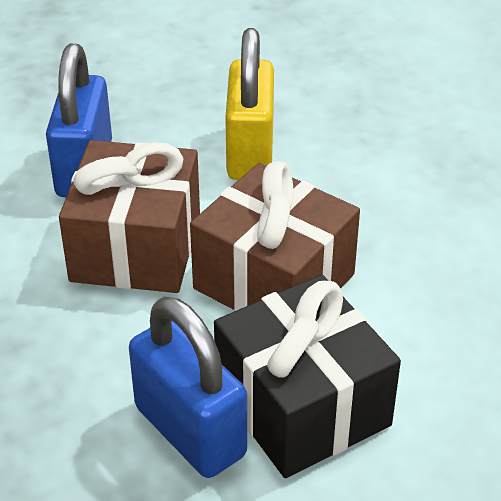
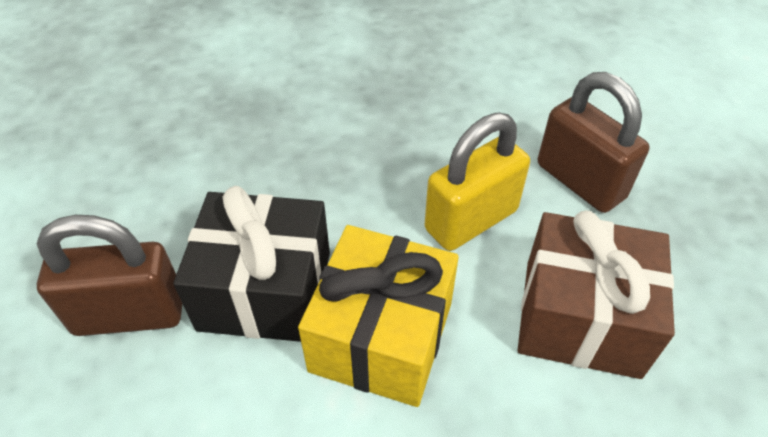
blue padlock: 2 -> 0
brown gift: 2 -> 1
brown padlock: 0 -> 2
yellow gift: 0 -> 1

